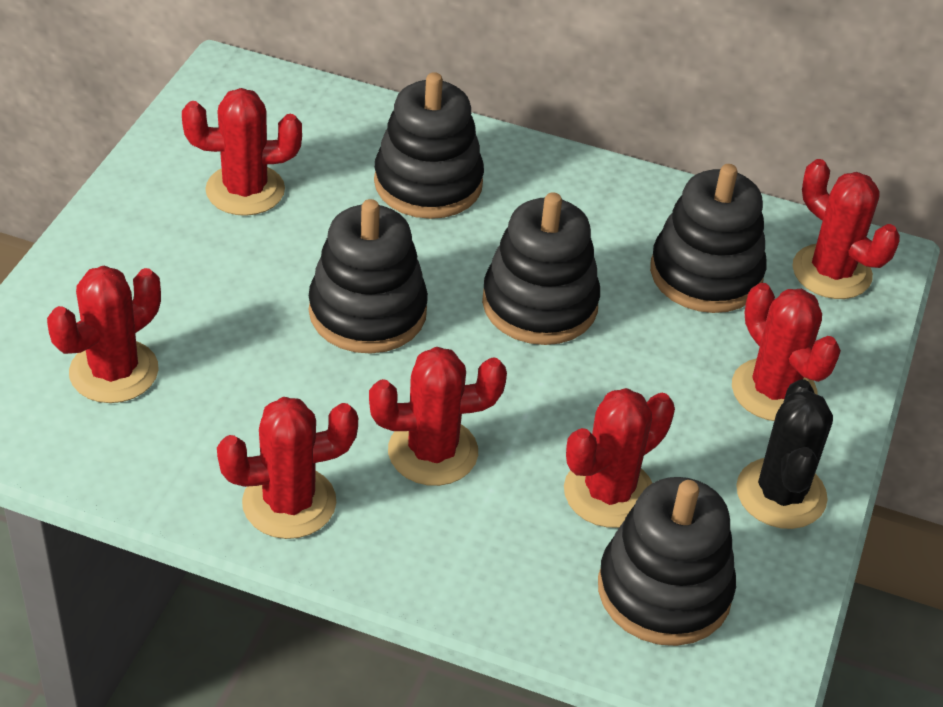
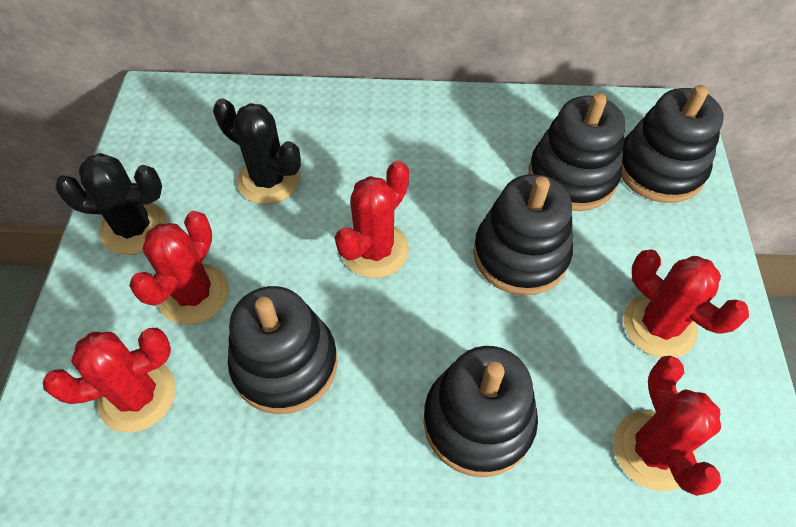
black cactus: 1 -> 2
red cactus: 7 -> 5

